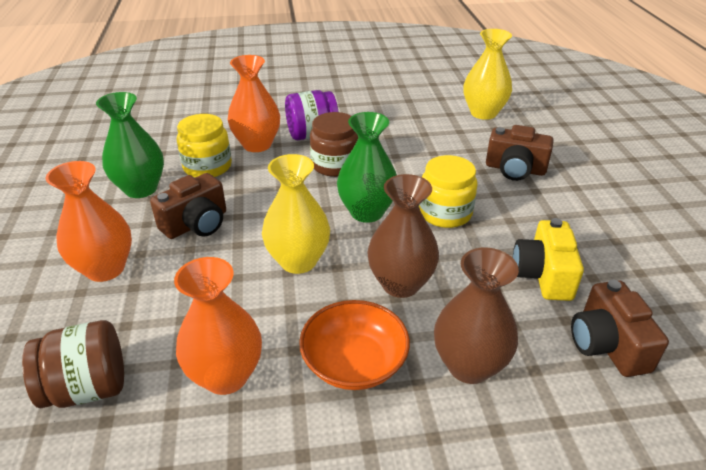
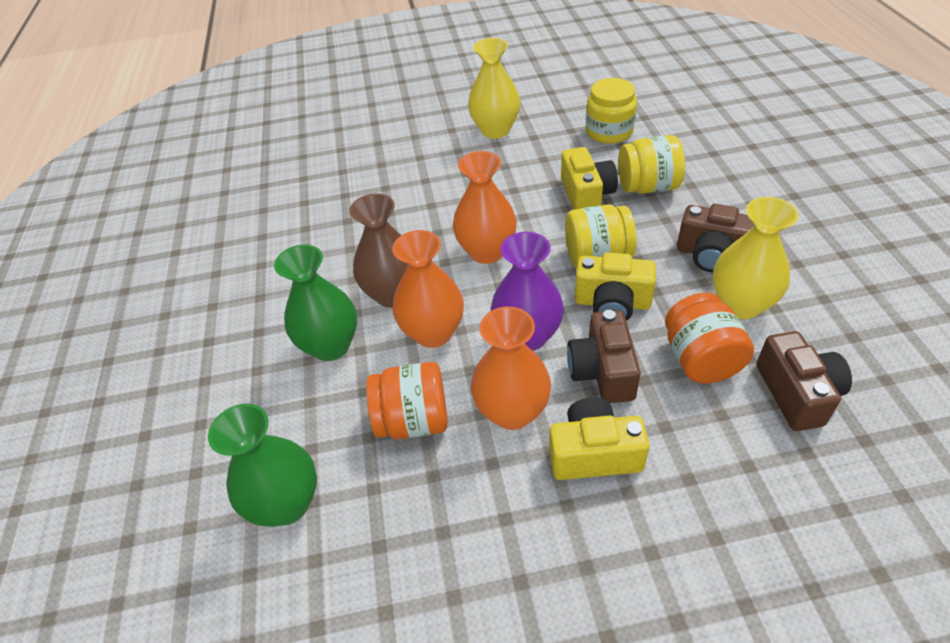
brown jar: 2 -> 0
brown vase: 2 -> 1
orange bowl: 1 -> 0
orange jar: 0 -> 2
purple jar: 1 -> 0
purple vase: 0 -> 1
yellow camera: 1 -> 3
yellow jar: 2 -> 3

